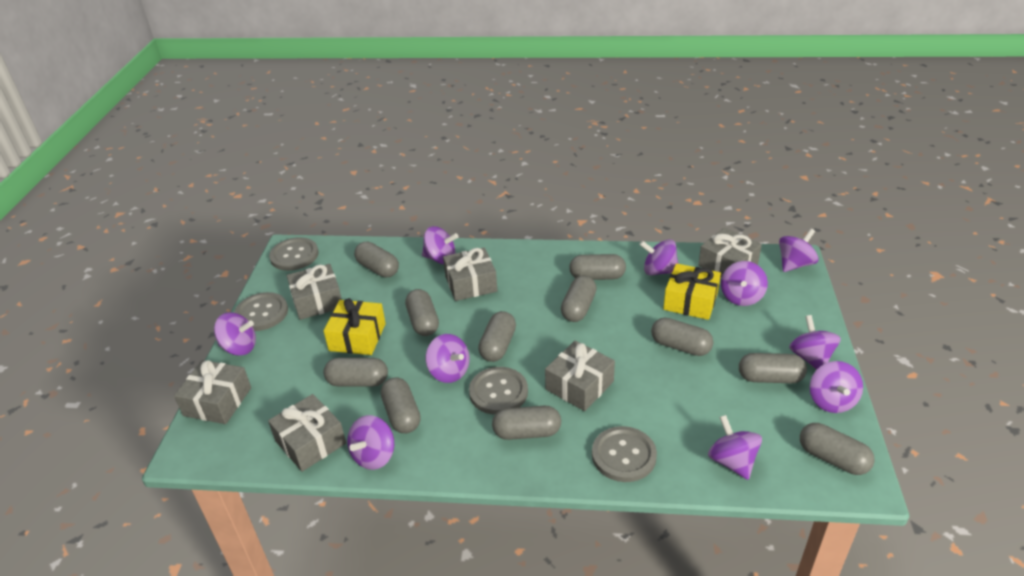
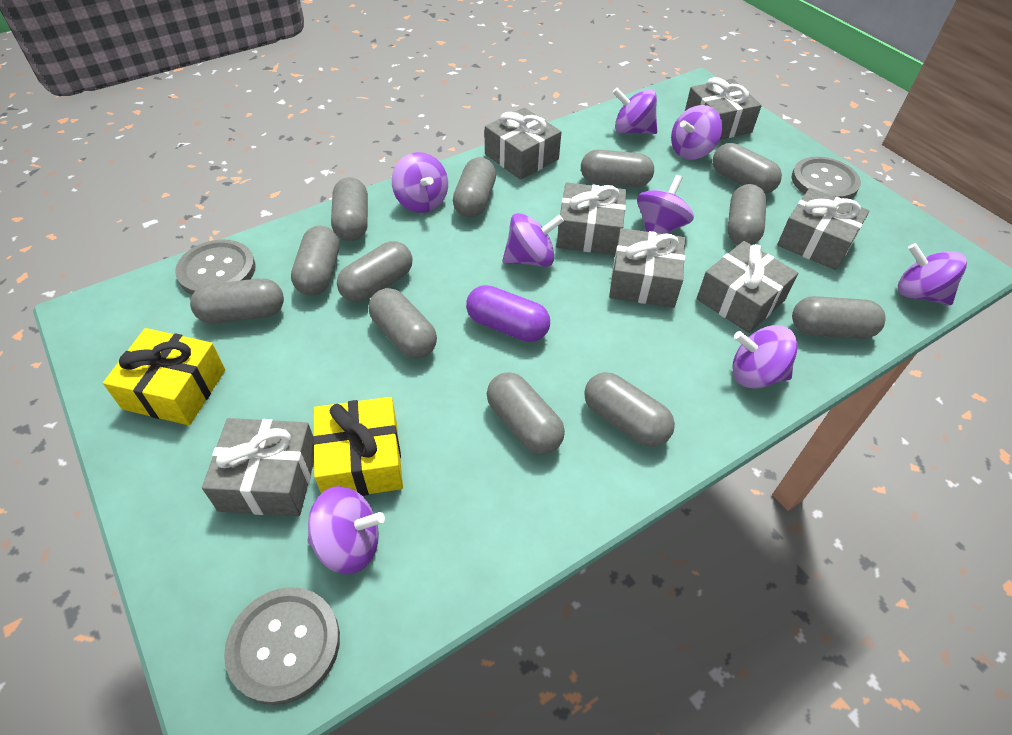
grey button: 4 -> 3
grey capsule: 11 -> 12
grey gift: 6 -> 7
purple capsule: 0 -> 1
purple spinning top: 10 -> 8

